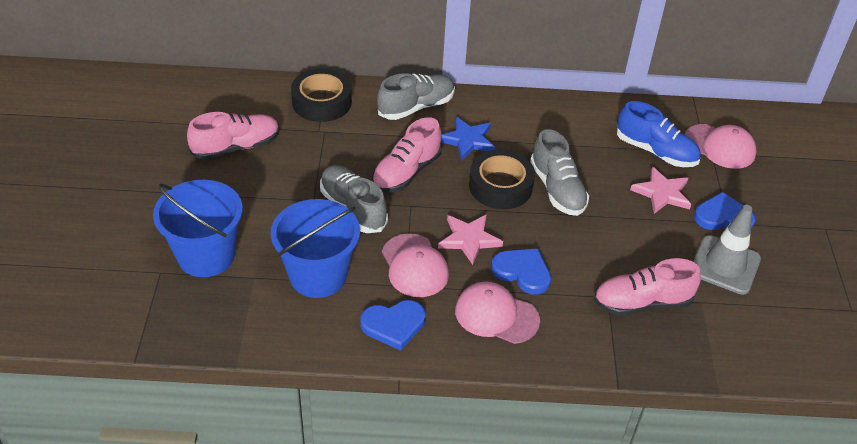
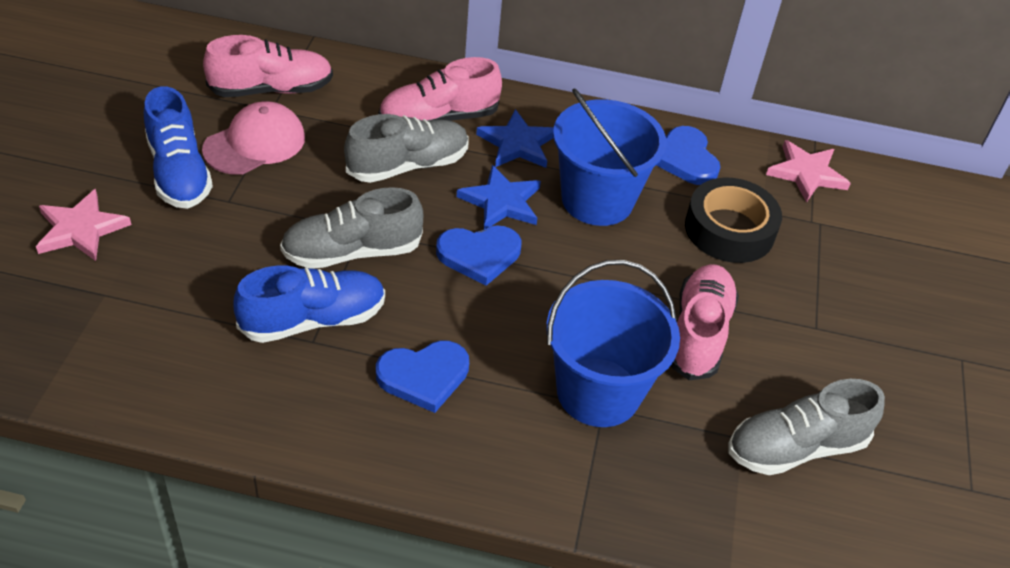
black tape: 2 -> 1
blue shoe: 1 -> 2
blue star: 1 -> 2
grey traffic cone: 1 -> 0
pink cap: 3 -> 1

